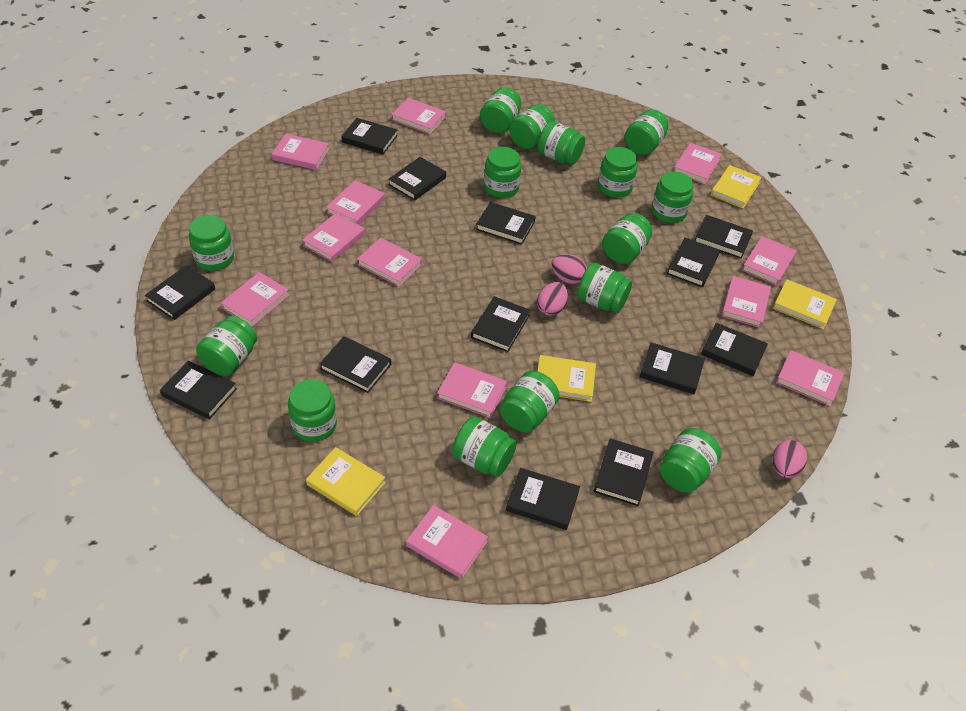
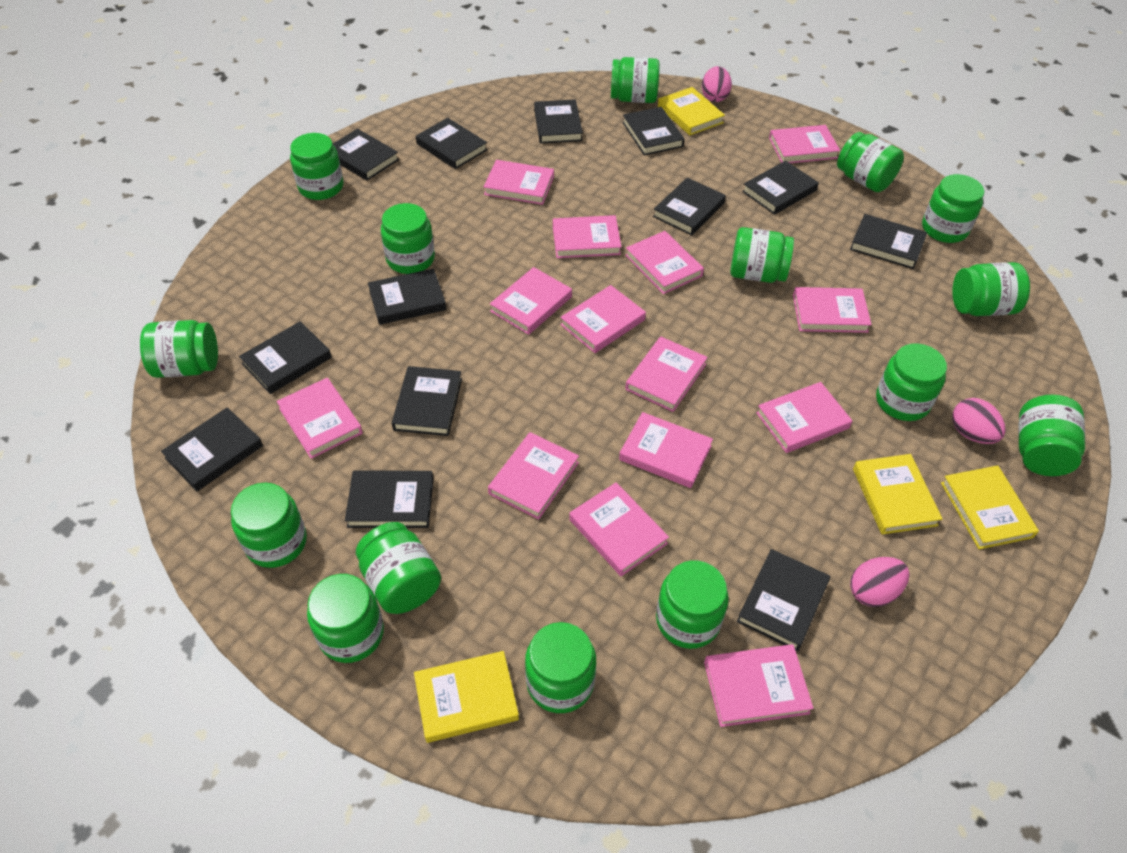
pink book: 12 -> 14

